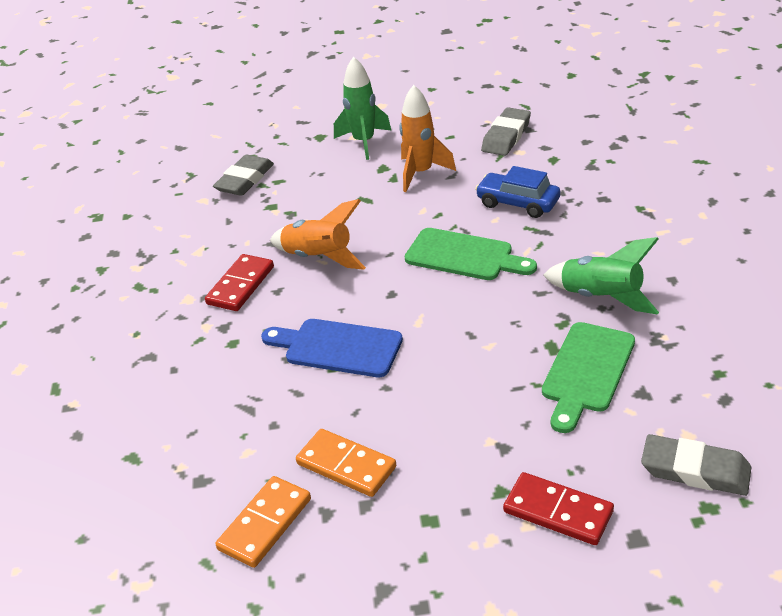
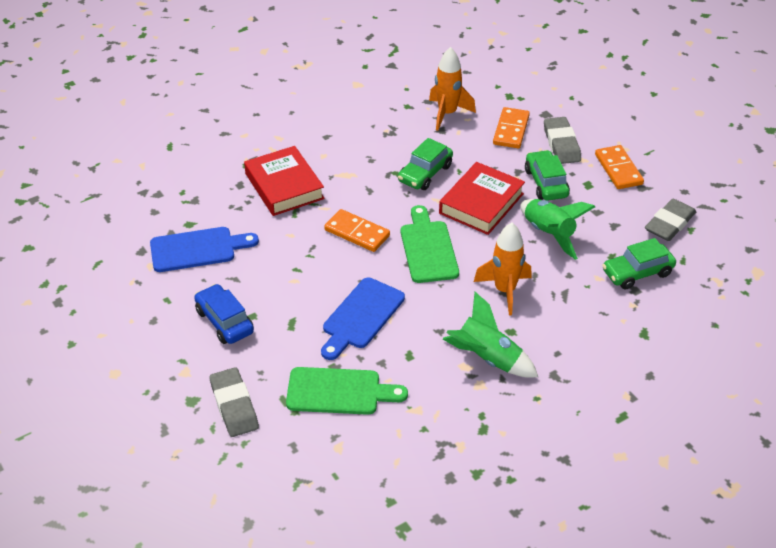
blue cutting board: 1 -> 2
green car: 0 -> 3
orange domino: 2 -> 3
red book: 0 -> 2
red domino: 2 -> 0

